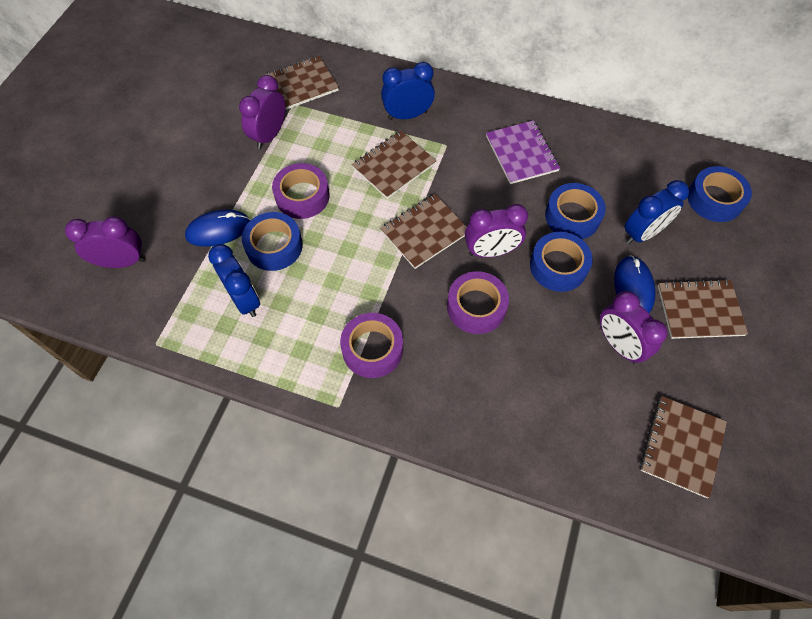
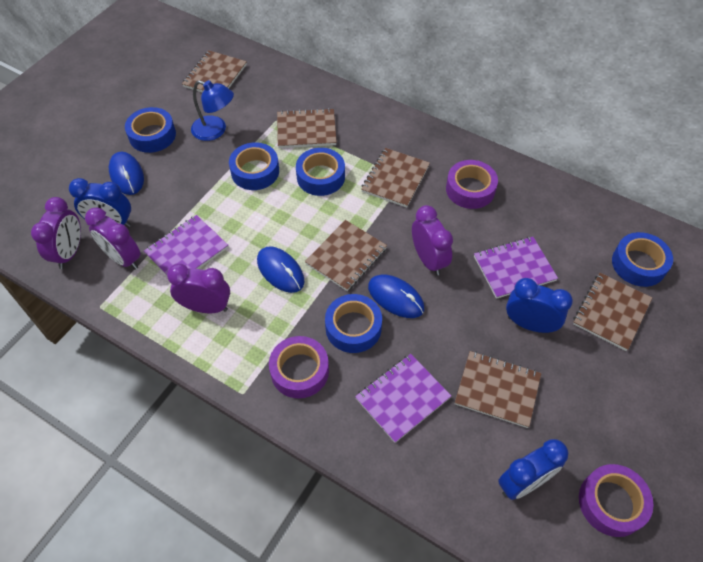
blue lamp: 0 -> 1
blue mouse: 2 -> 3
blue tape: 4 -> 5
brown notebook: 5 -> 6
purple notebook: 1 -> 3

